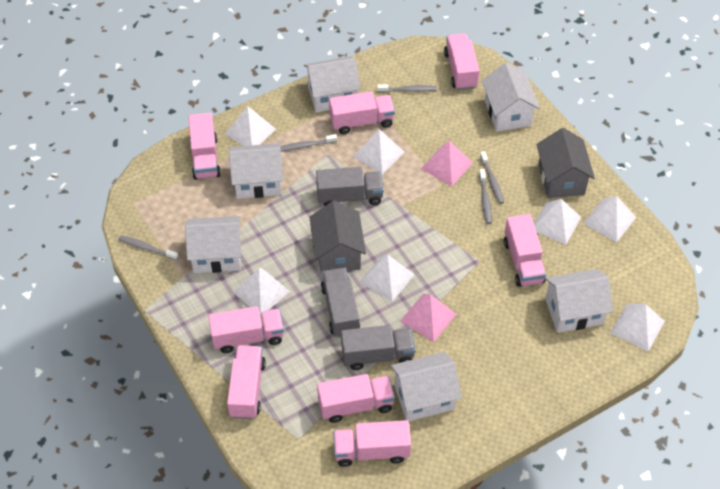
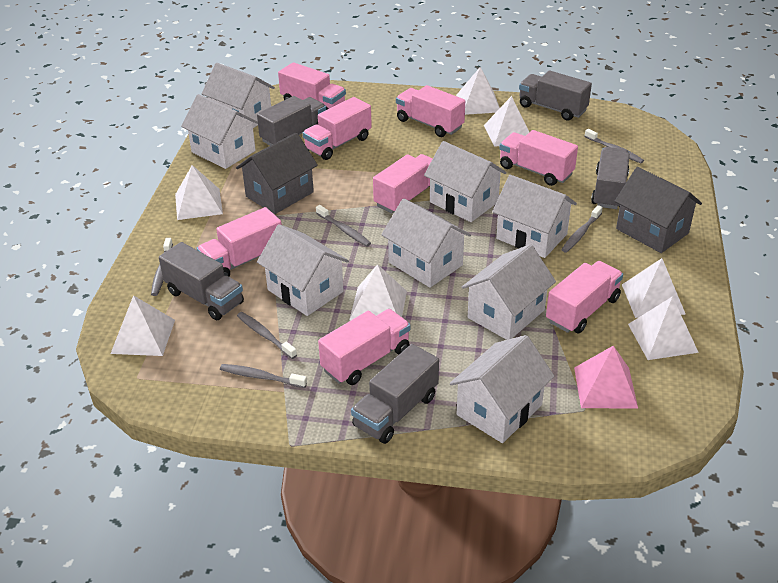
grey toothbrush: 5 -> 6
grey truck: 3 -> 5
pink pyramid: 2 -> 1
white house: 6 -> 8

